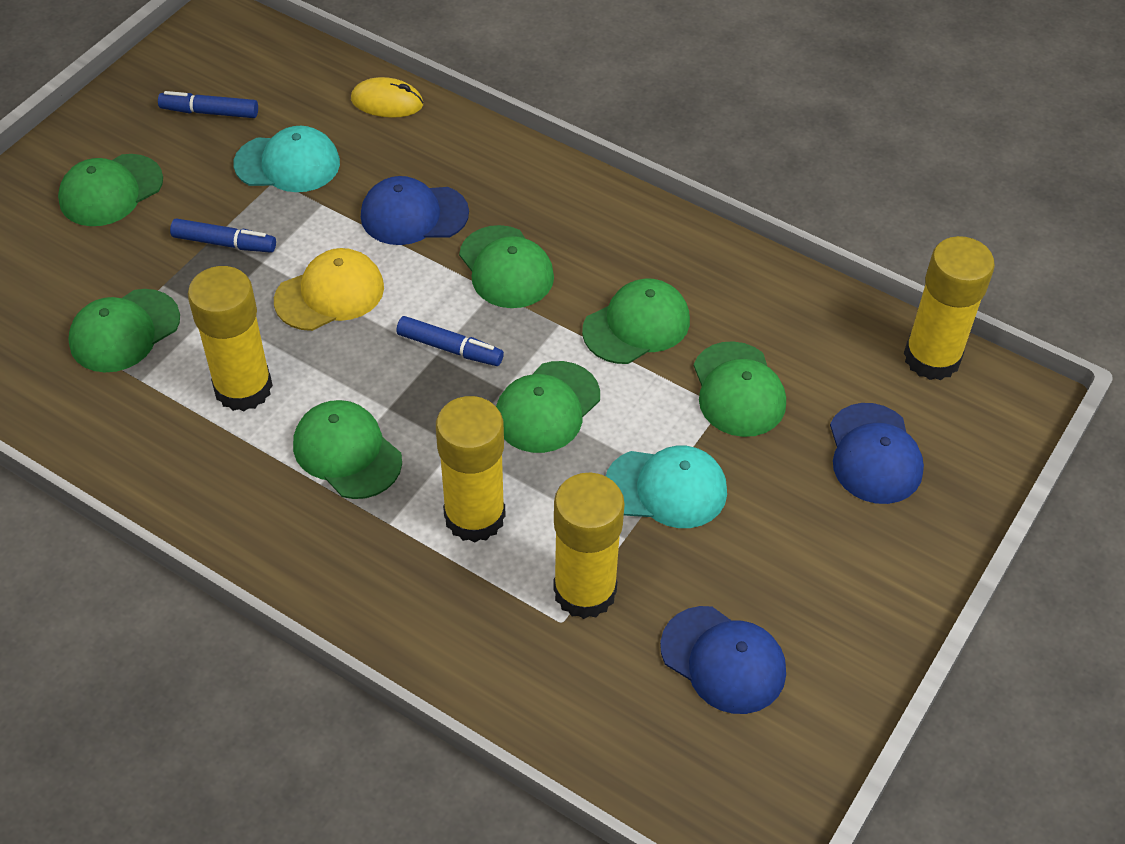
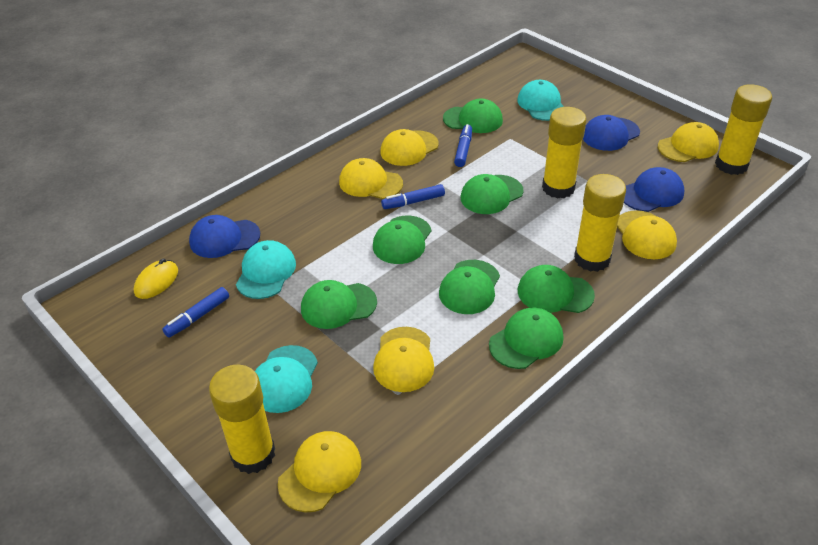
turquoise cap: 2 -> 3
yellow cap: 1 -> 6

